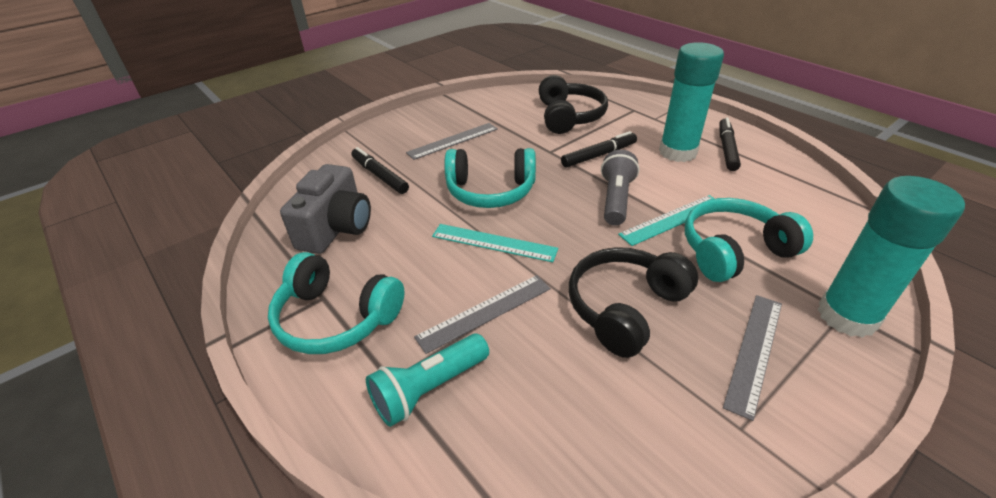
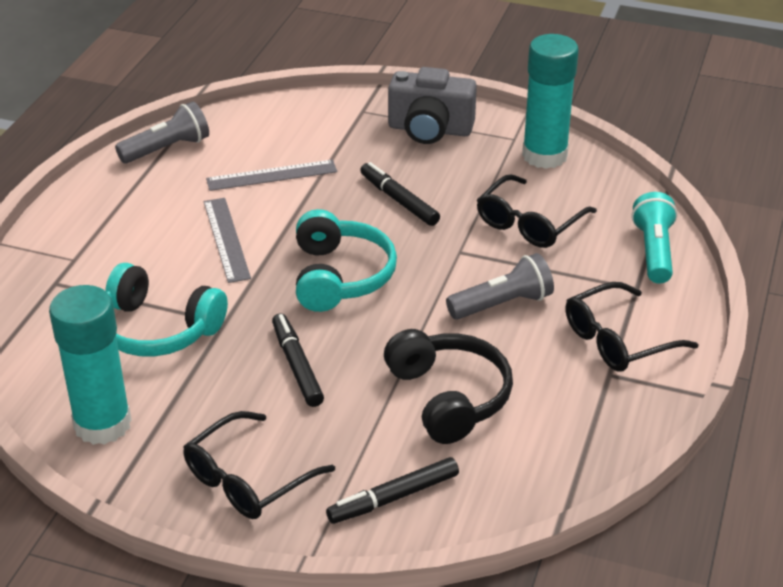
black glasses: 0 -> 3
black headphones: 2 -> 1
grey flashlight: 1 -> 2
grey ruler: 3 -> 2
turquoise headphones: 3 -> 2
turquoise ruler: 2 -> 0

